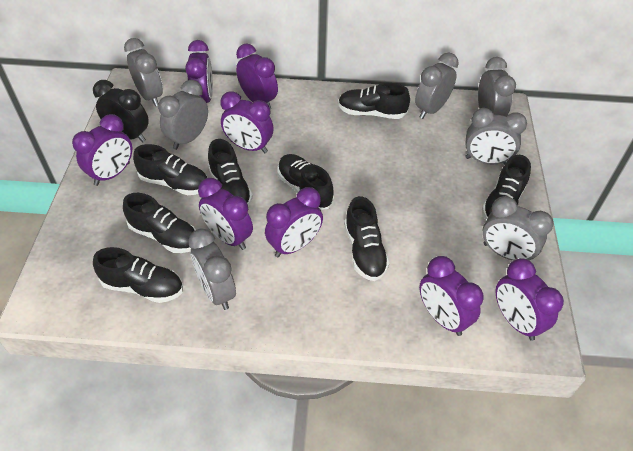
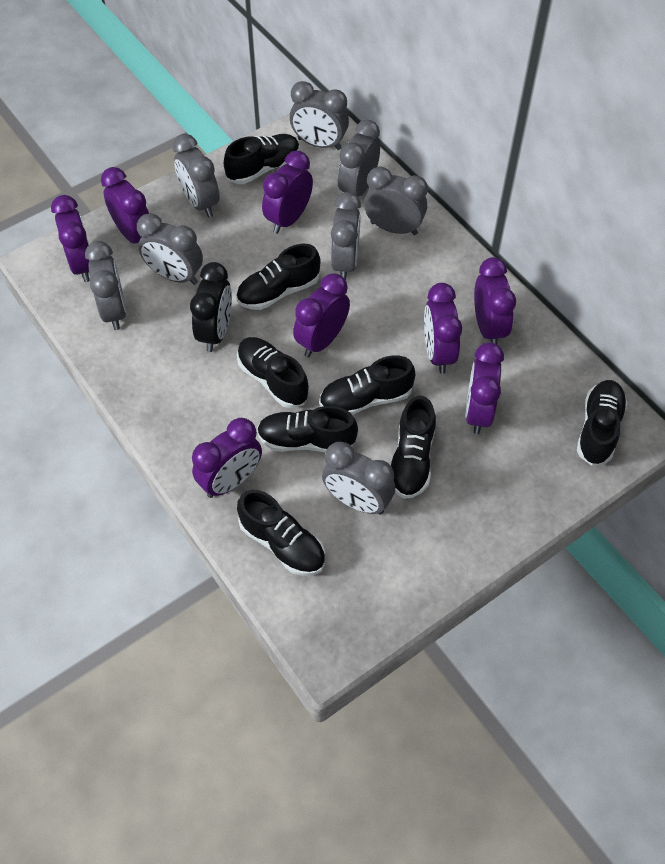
grey clock: 7 -> 8

